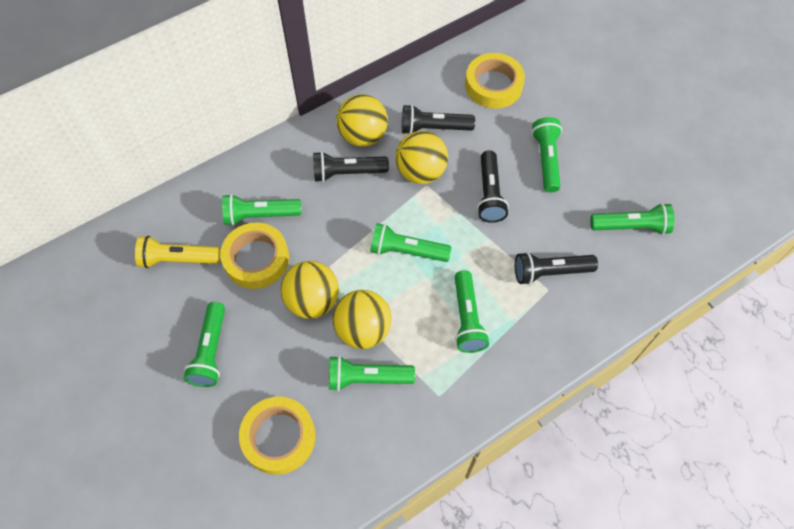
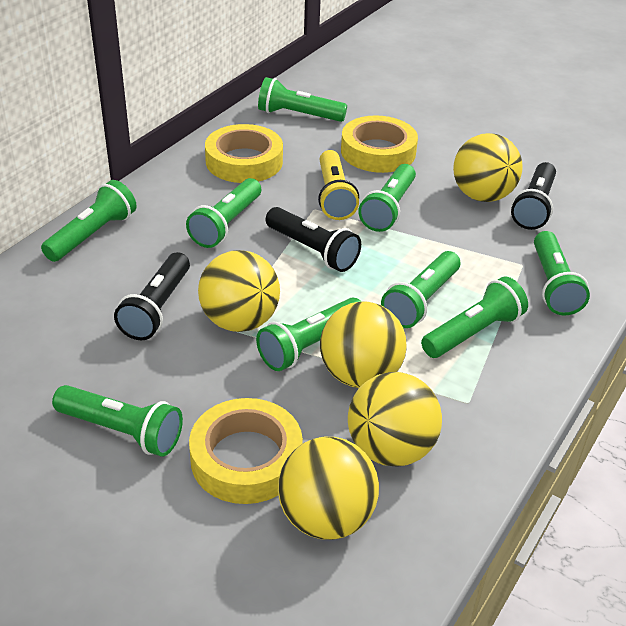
black flashlight: 4 -> 3
green flashlight: 7 -> 9
yellow ball: 4 -> 5

